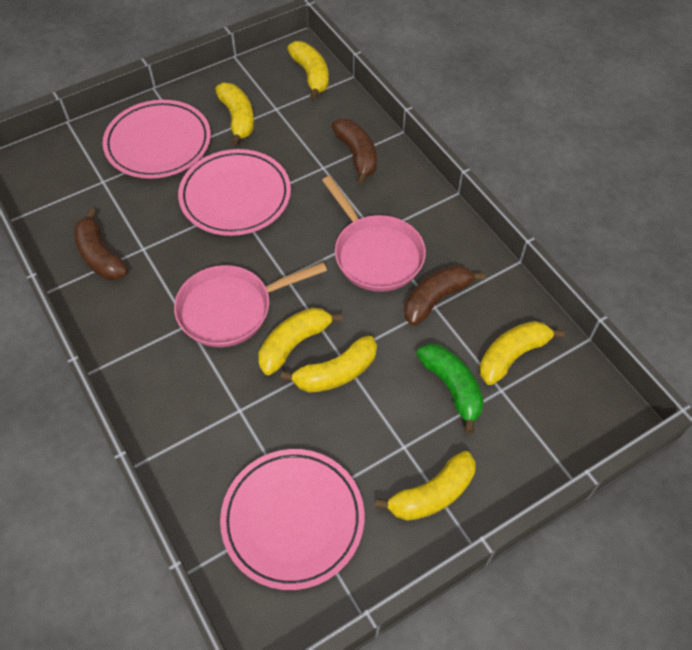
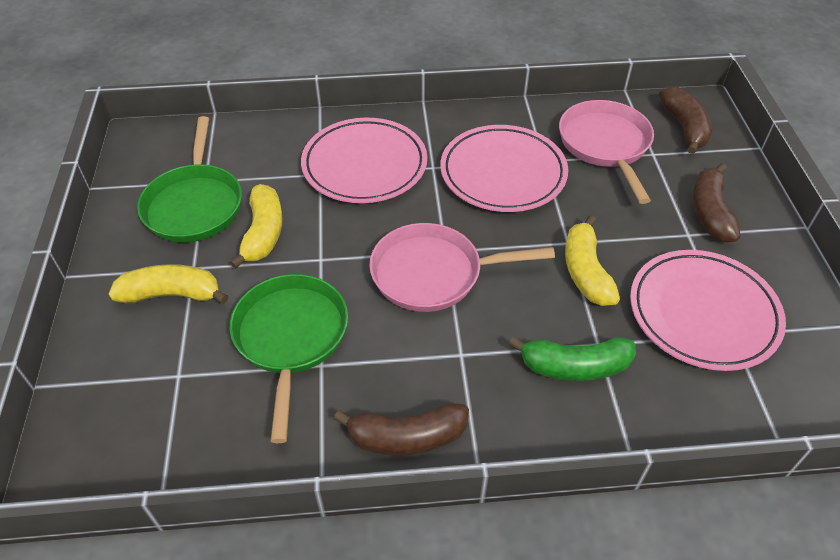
green pan: 0 -> 2
yellow banana: 6 -> 3

